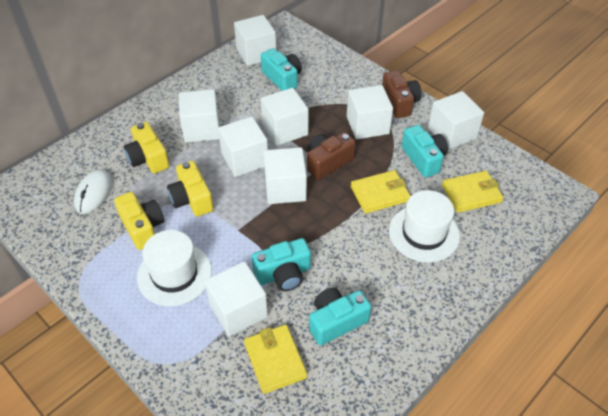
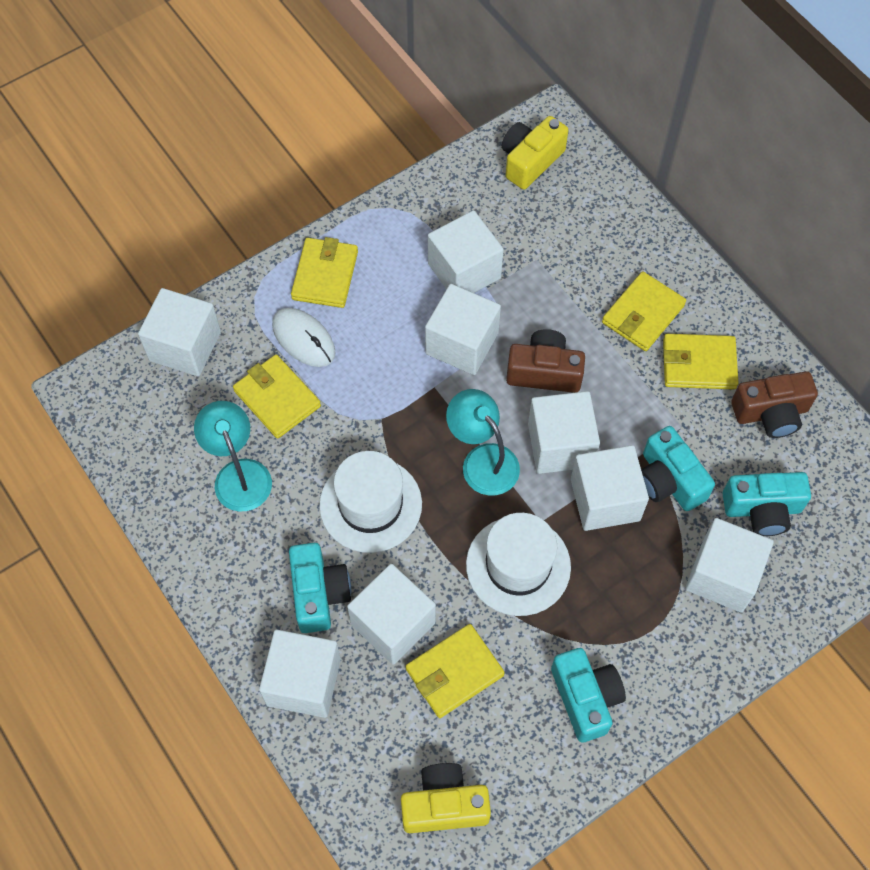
turquoise lamp: 0 -> 2
yellow camera: 3 -> 2
yellow wallet: 3 -> 5

